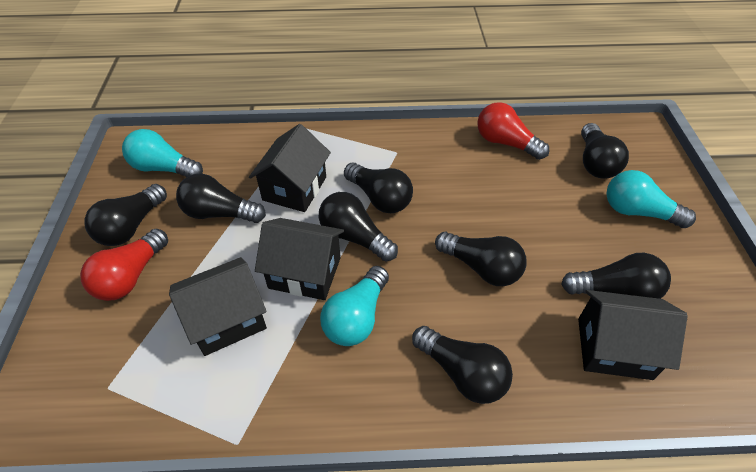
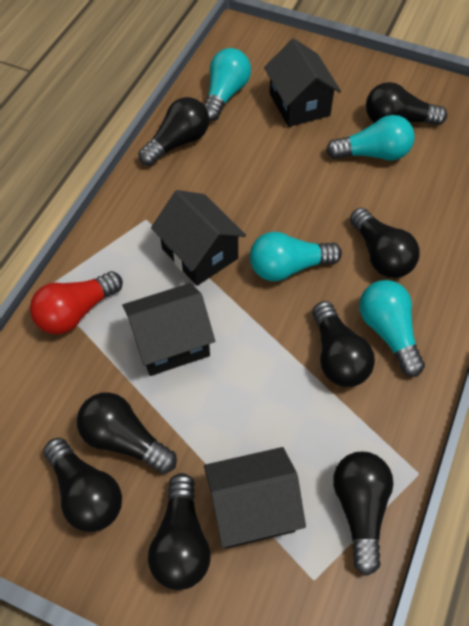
red light bulb: 2 -> 1
turquoise light bulb: 3 -> 4

